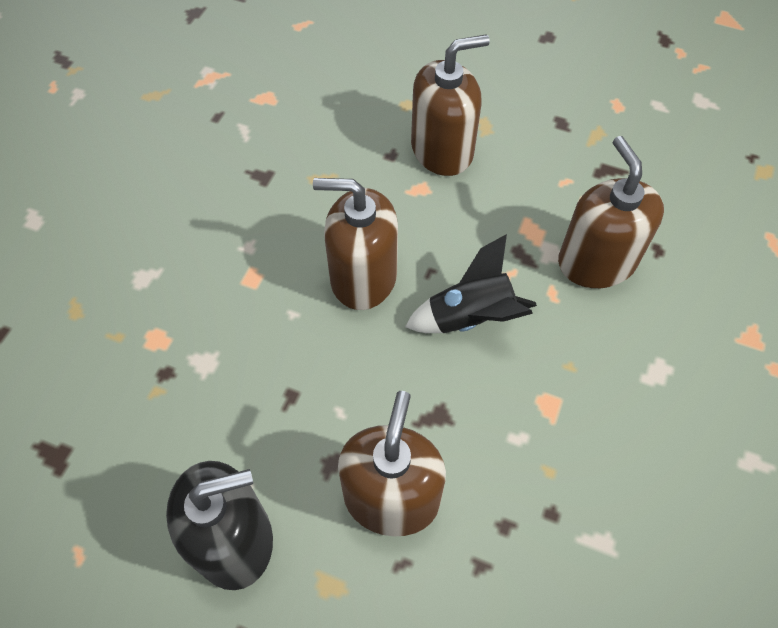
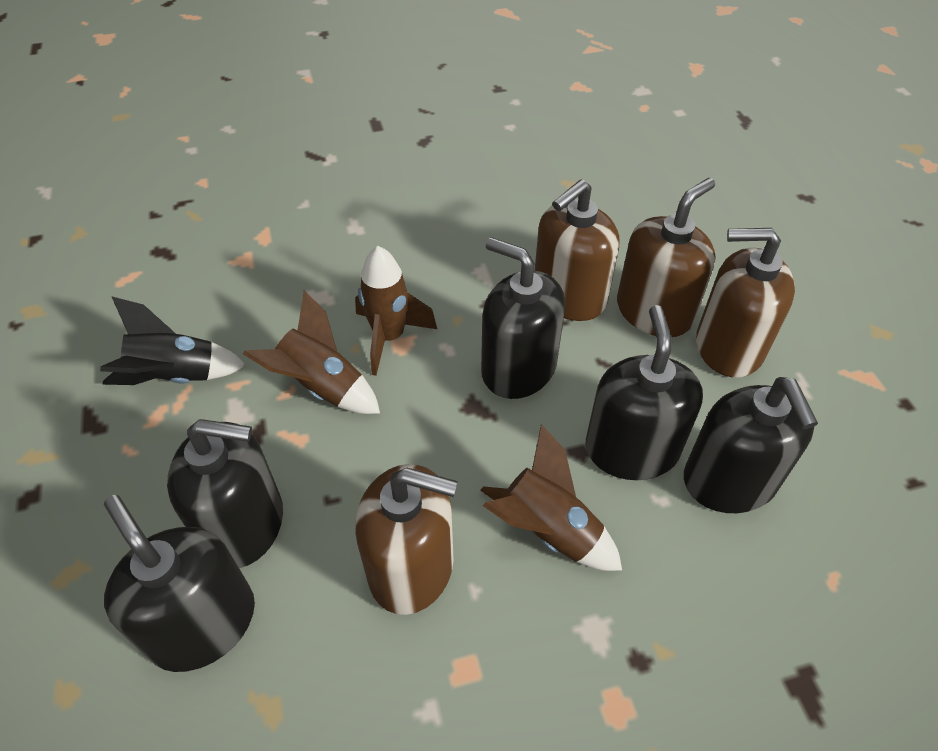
black soap dispenser: 1 -> 5
brown rocket: 0 -> 3

